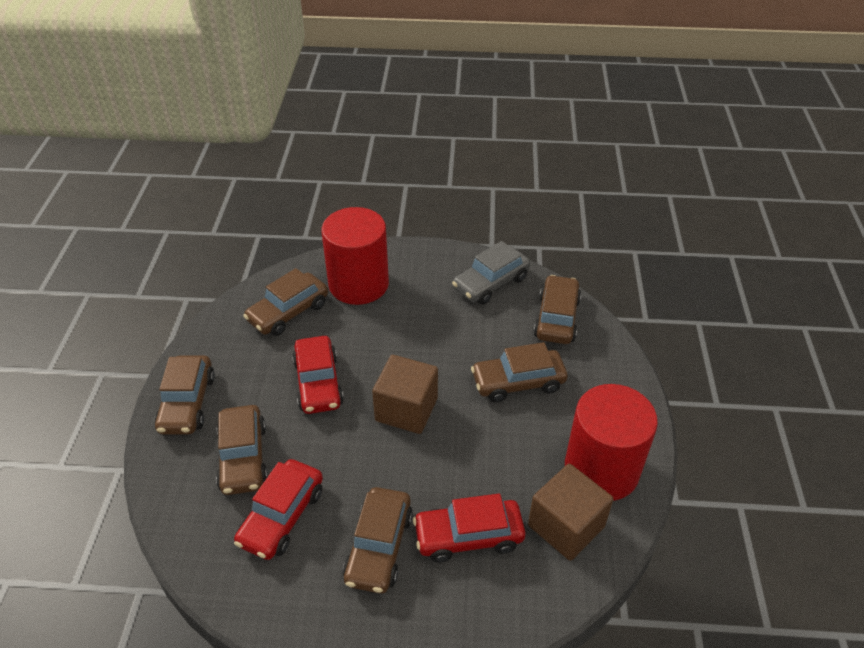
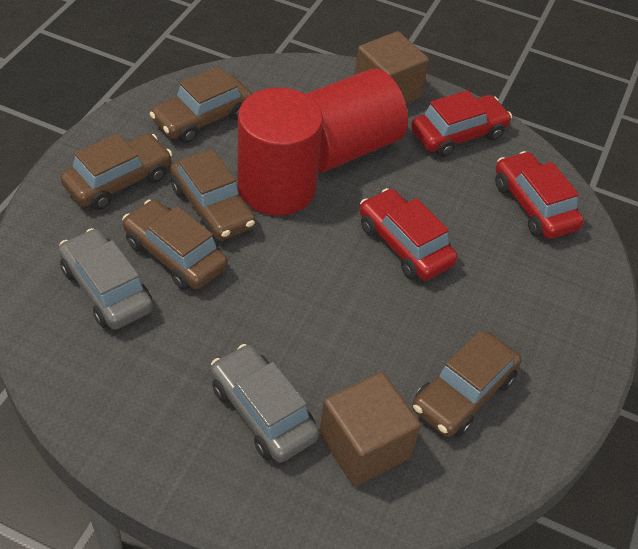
brown car: 6 -> 5
grey car: 1 -> 2

